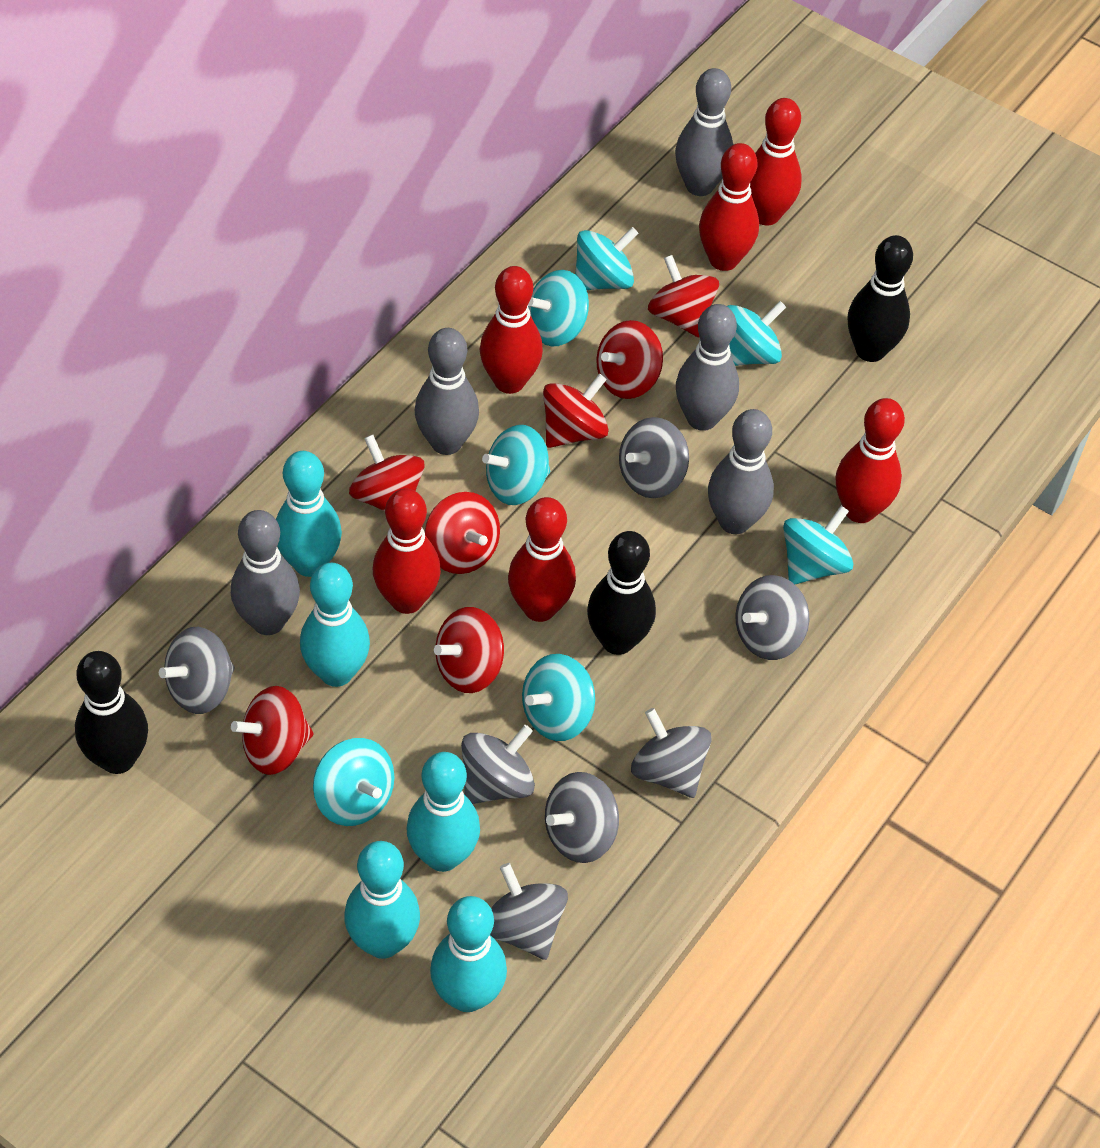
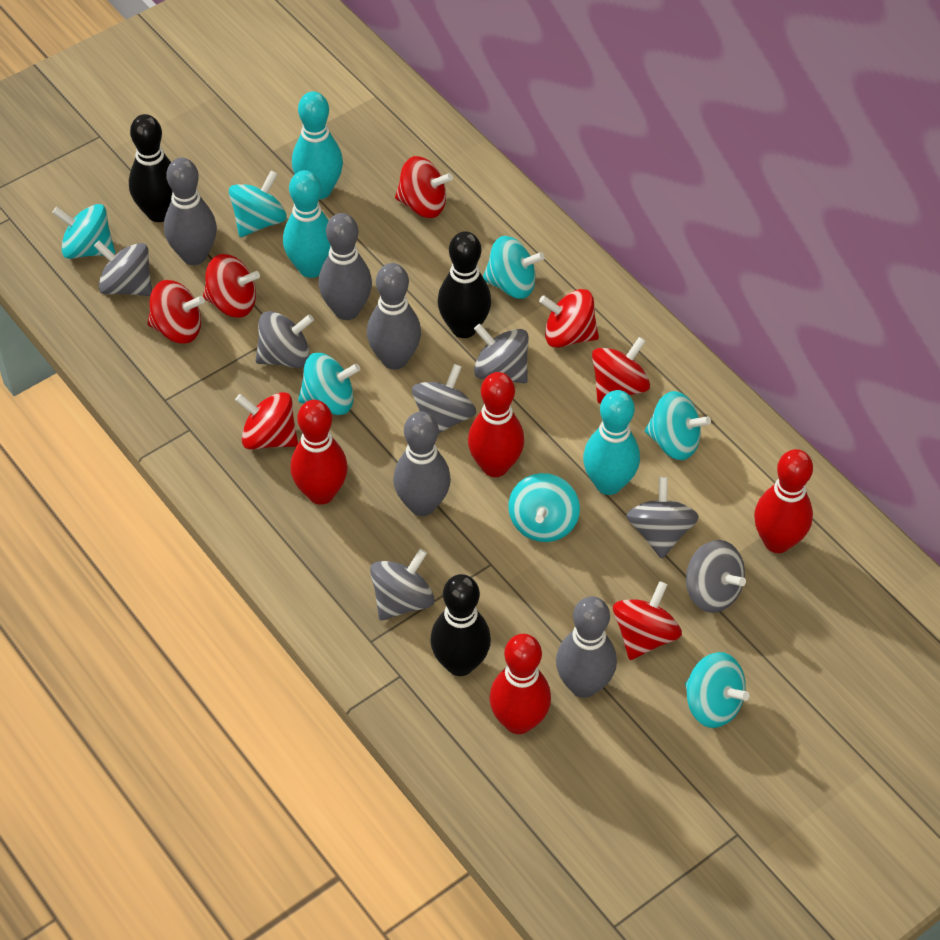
red bowling pin: 6 -> 4
turquoise bowling pin: 5 -> 3

